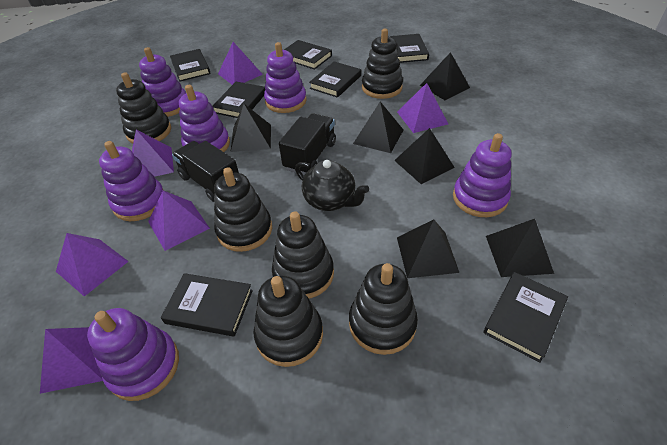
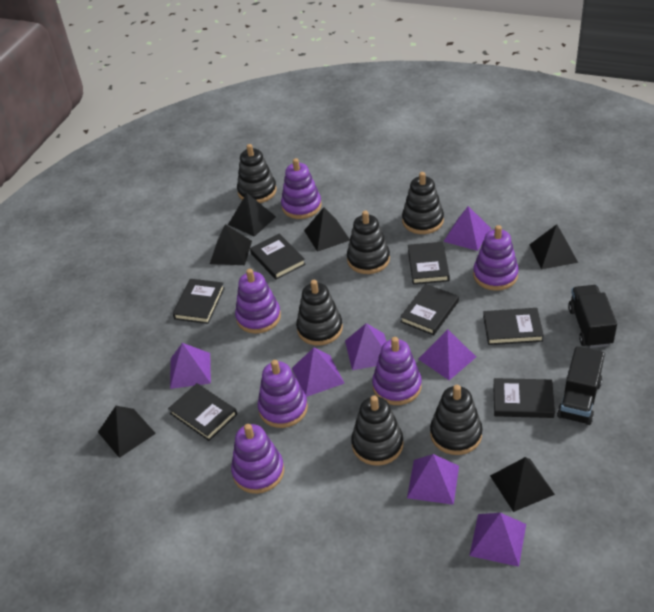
black teapot: 1 -> 0
purple pyramid: 6 -> 7

